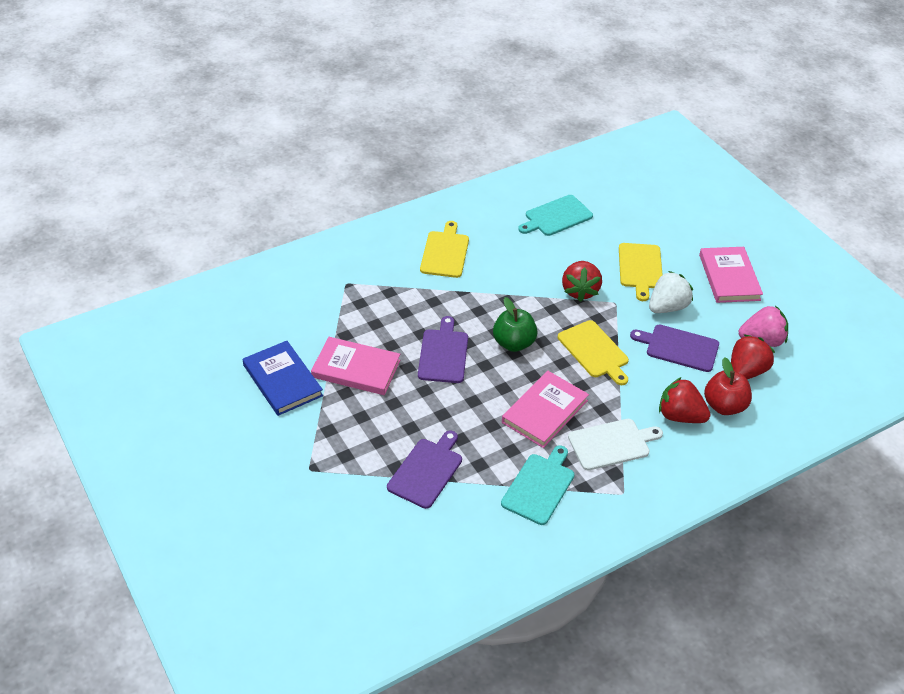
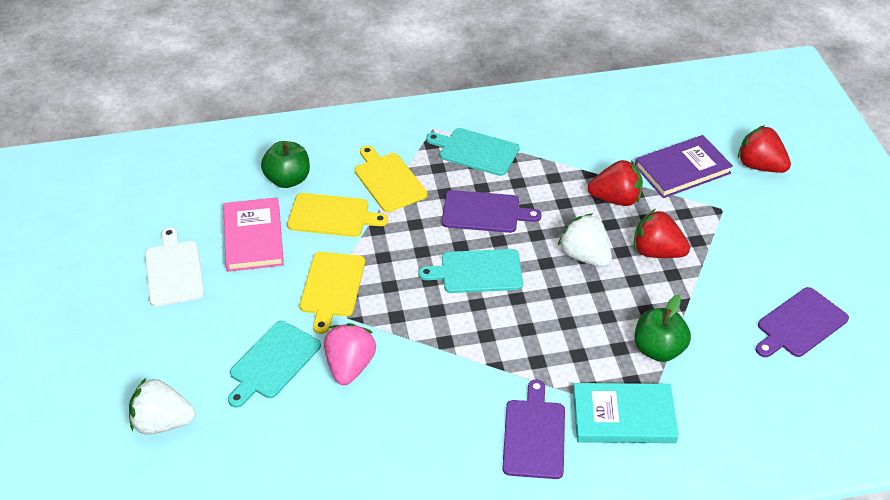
blue book: 1 -> 0
green apple: 1 -> 2
pink book: 3 -> 1
purple book: 0 -> 1
red apple: 1 -> 0
turquoise book: 0 -> 1
turquoise cutting board: 2 -> 3
white strawberry: 1 -> 2

